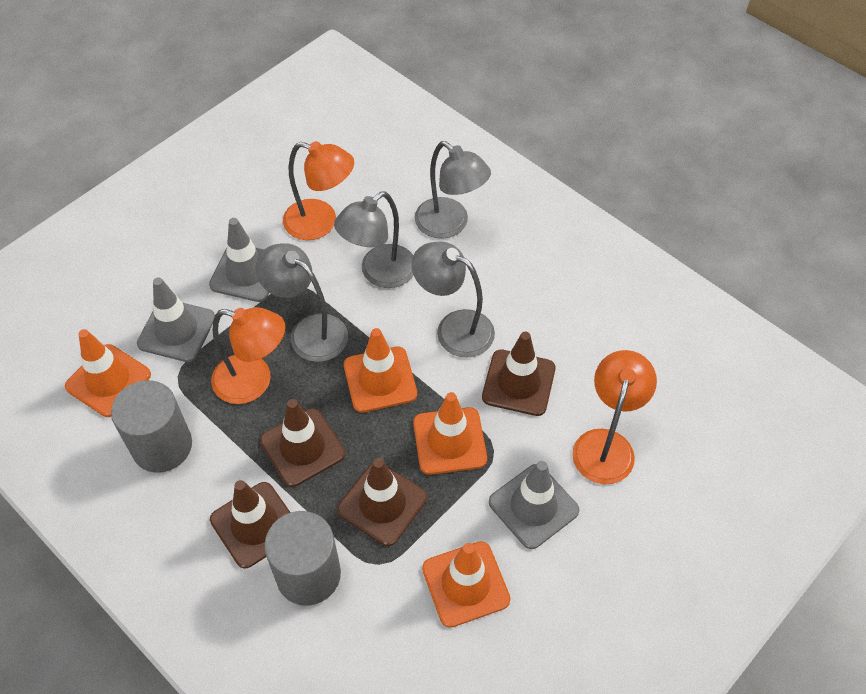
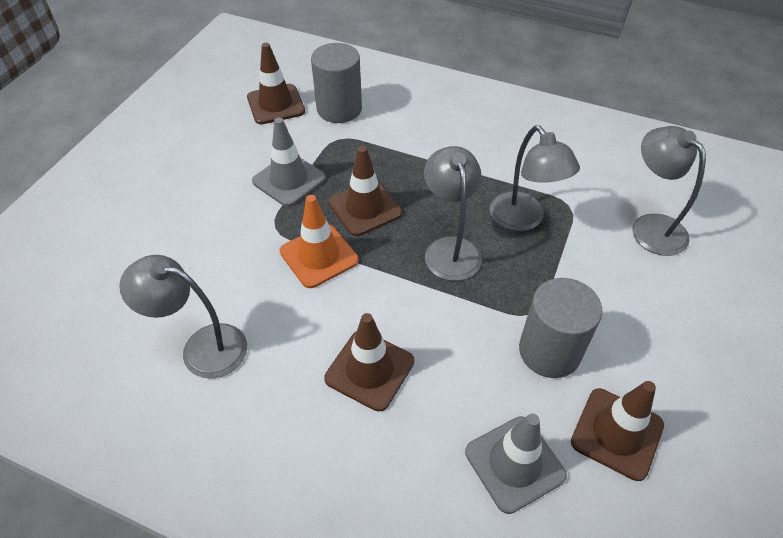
grey traffic cone: 3 -> 2
orange lamp: 3 -> 0
orange traffic cone: 4 -> 1

